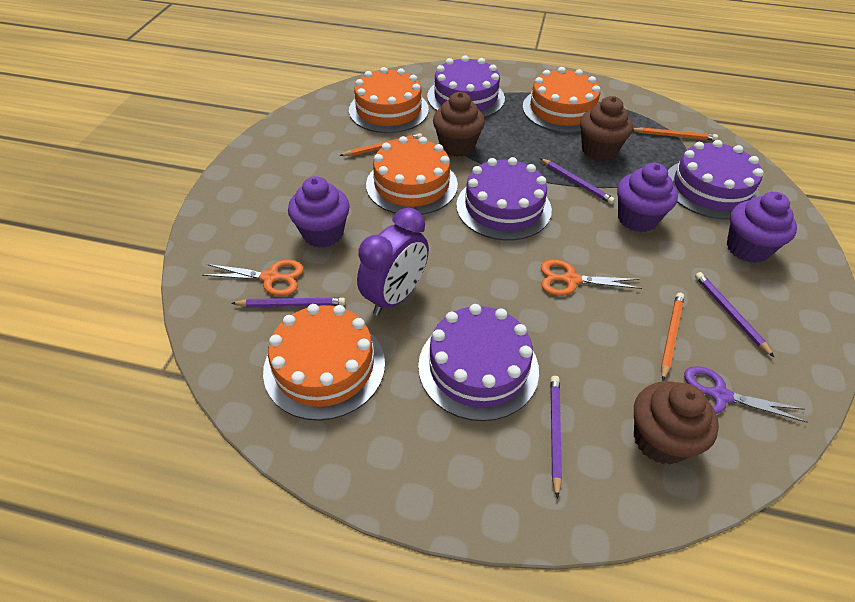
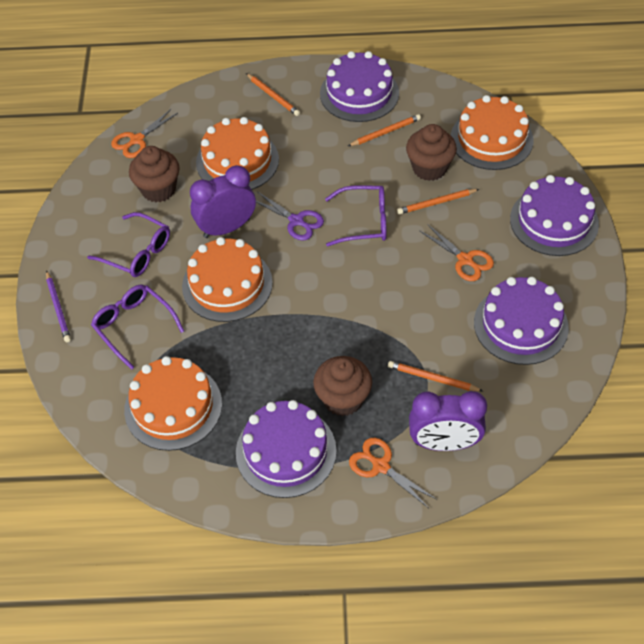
orange pencil: 3 -> 4
orange scissors: 2 -> 3
purple clock: 1 -> 2
purple cupcake: 3 -> 0
purple glasses: 0 -> 3
purple pencil: 4 -> 1

